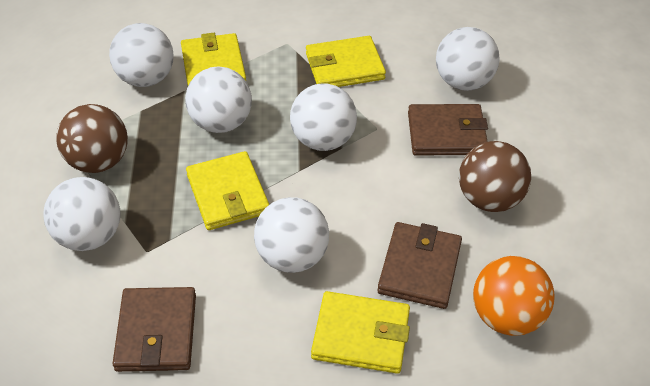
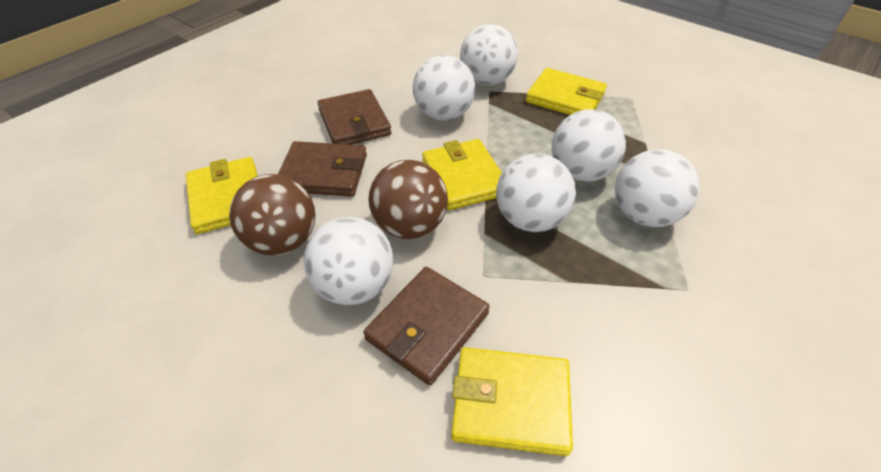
orange ball: 1 -> 0

